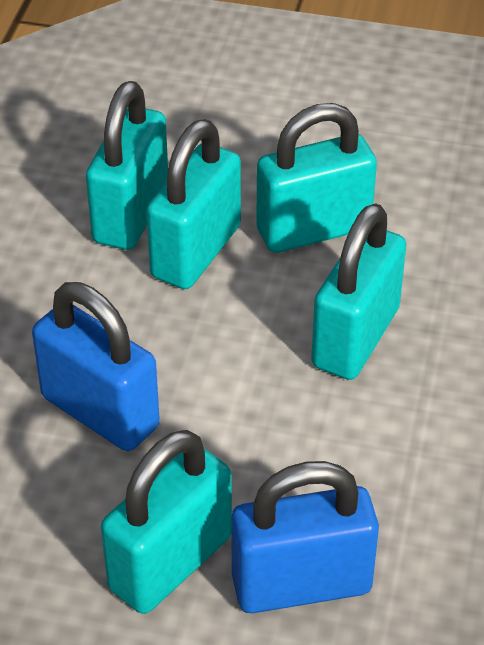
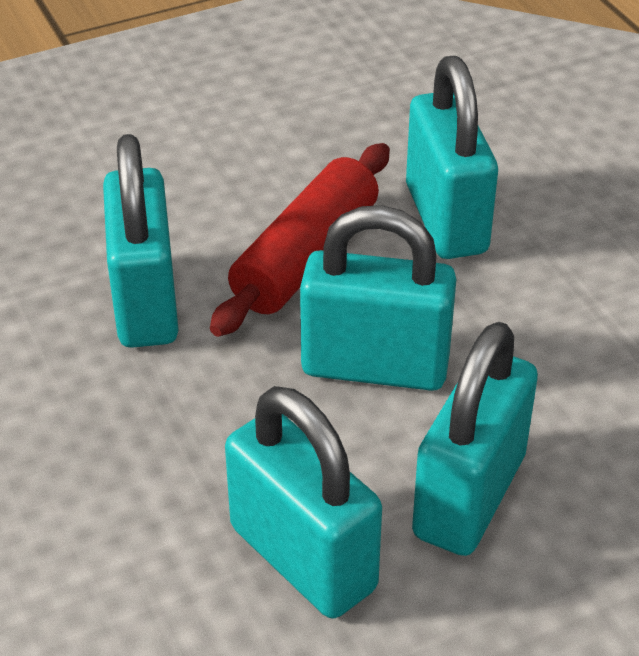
blue padlock: 2 -> 0
red rolling pin: 0 -> 1

